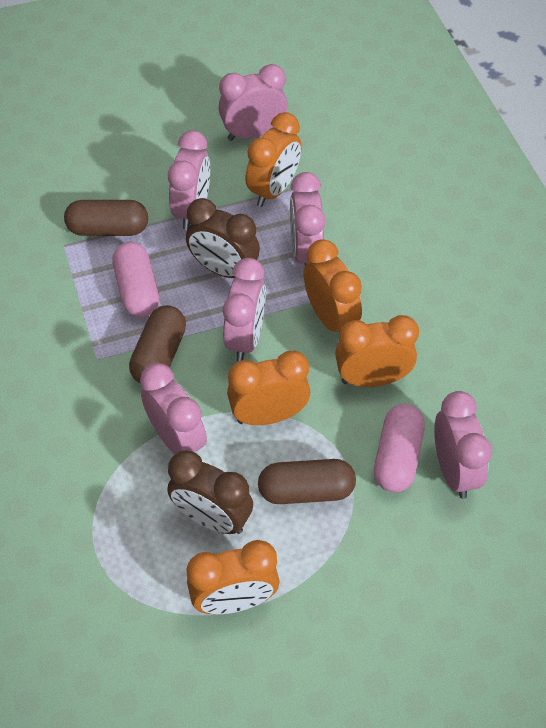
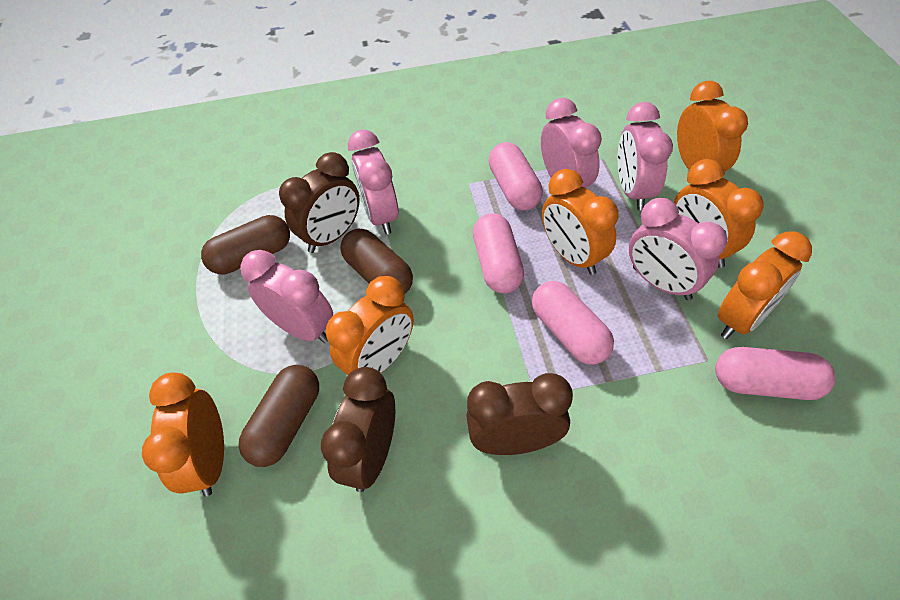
brown clock: 2 -> 3
orange clock: 5 -> 6
pink capsule: 2 -> 4
pink clock: 6 -> 5

